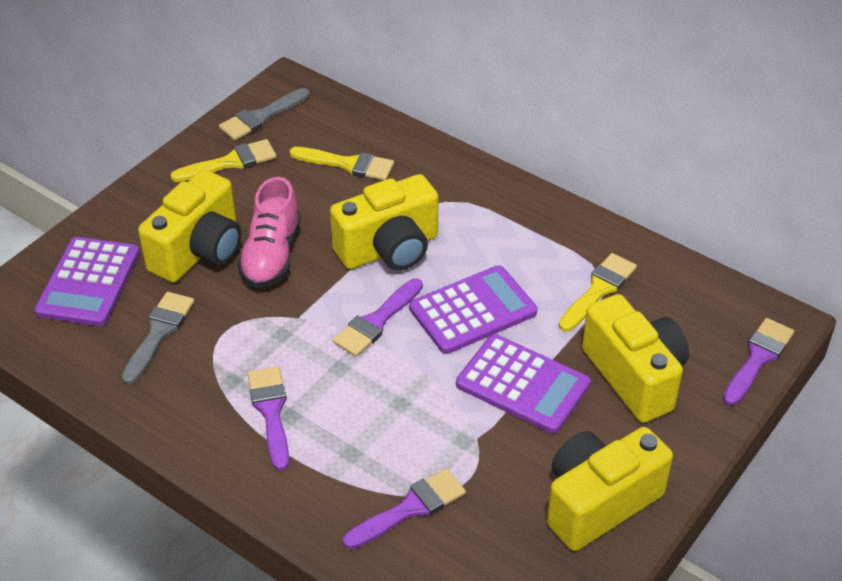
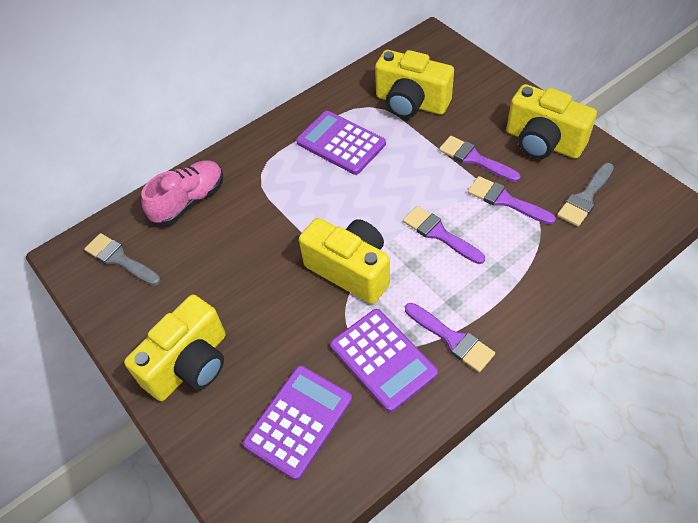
yellow brush: 3 -> 0

